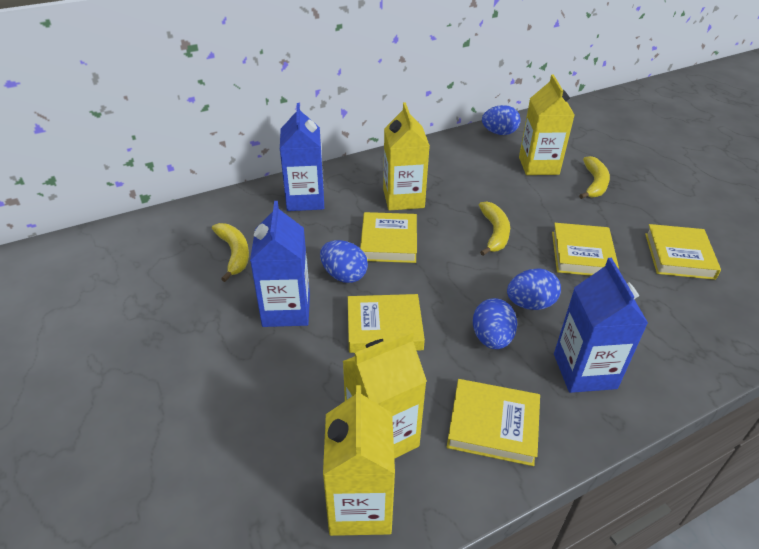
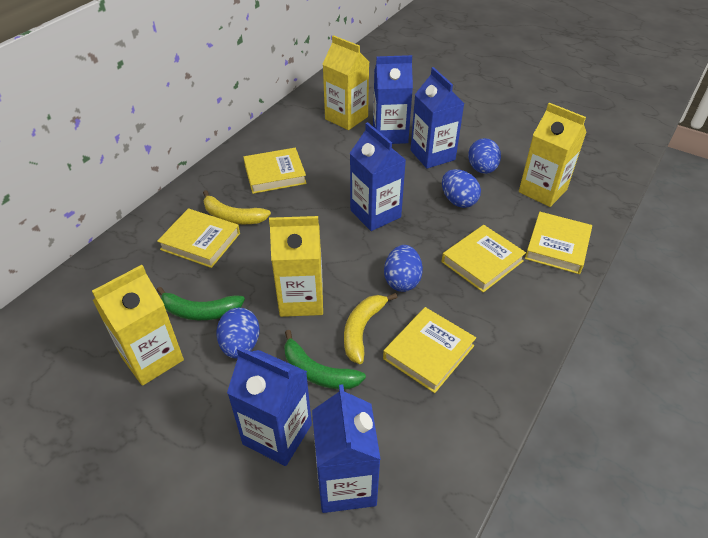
blue carton: 3 -> 5
green banana: 0 -> 2
yellow banana: 3 -> 2

